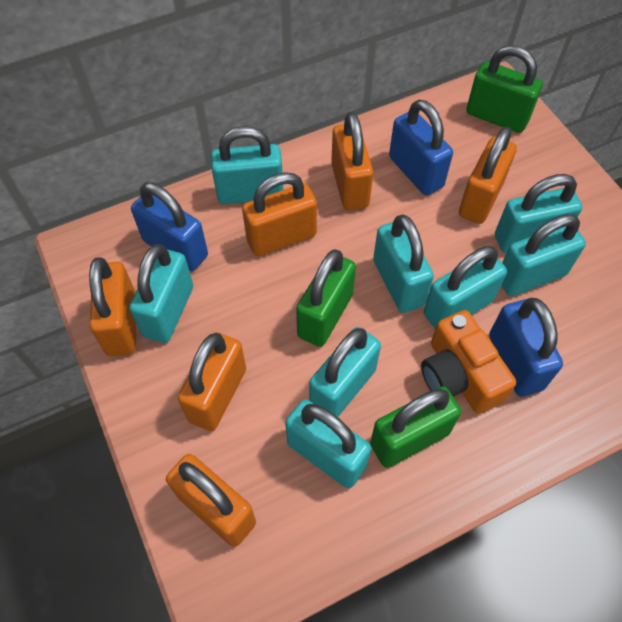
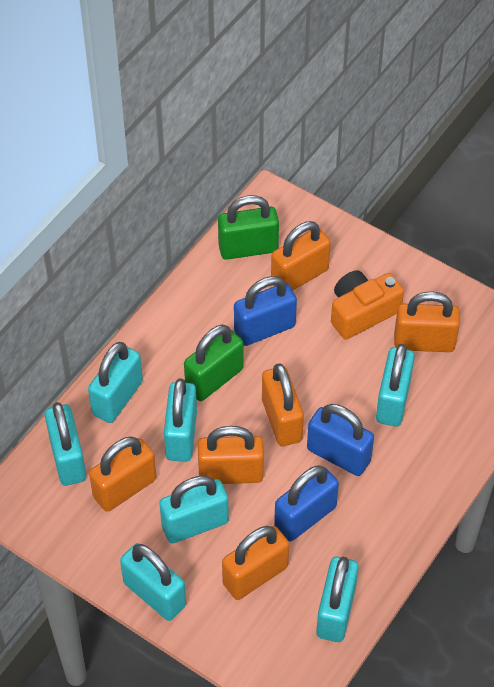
green padlock: 3 -> 2
turquoise padlock: 8 -> 7

